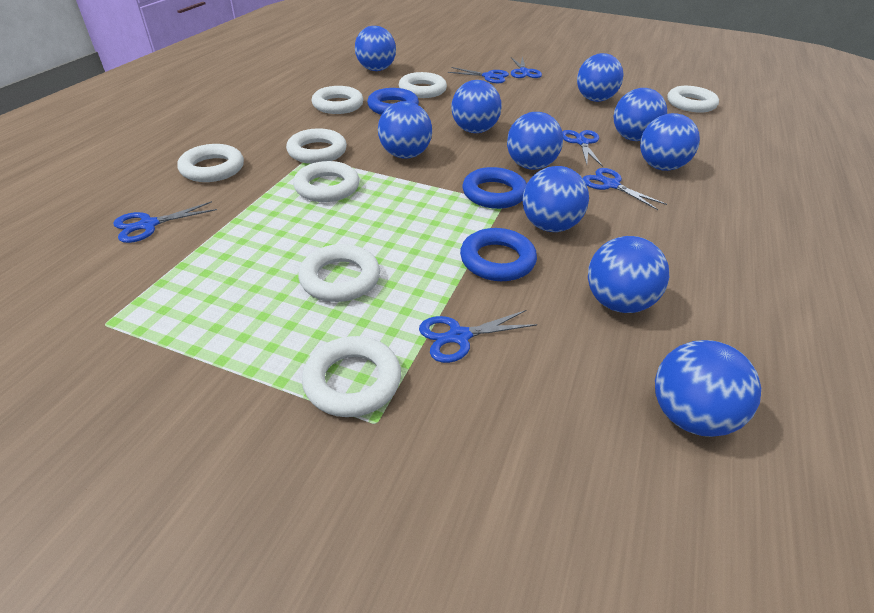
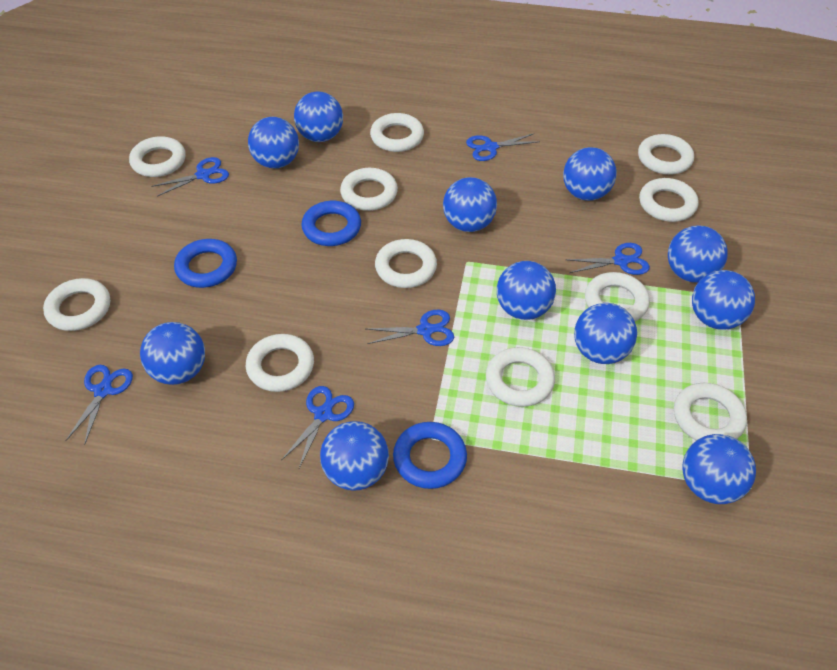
blue ball: 10 -> 11
white ring: 8 -> 11

